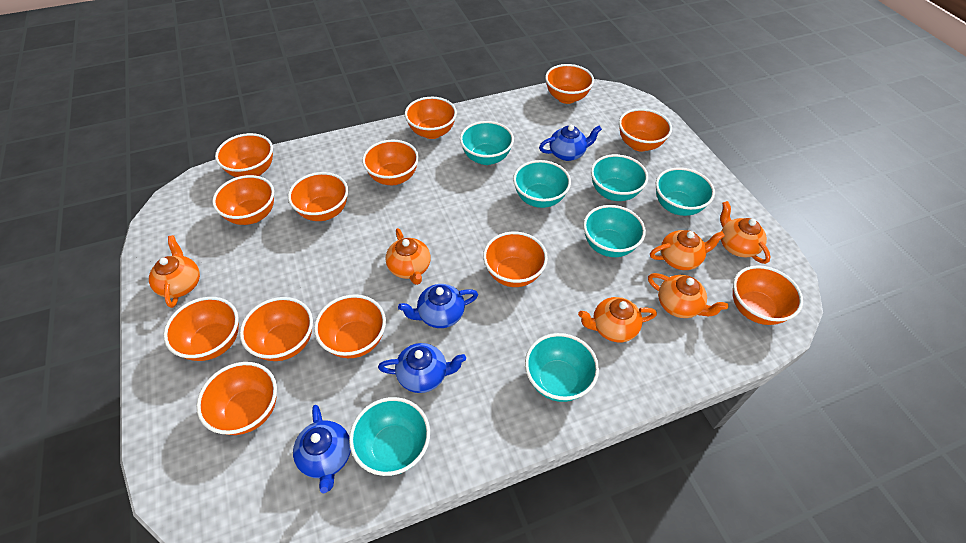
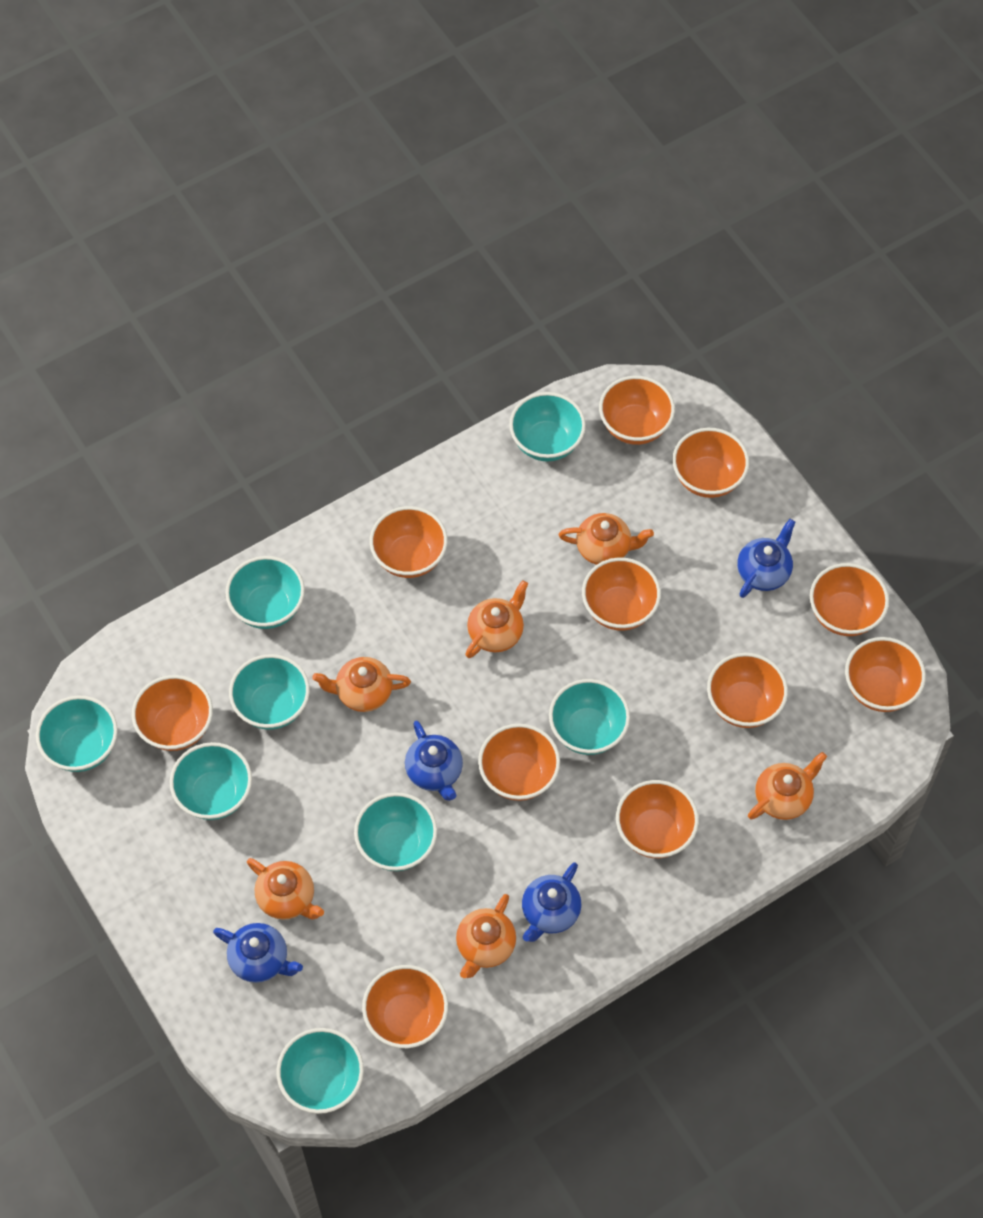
orange bowl: 13 -> 11
turquoise bowl: 7 -> 8

